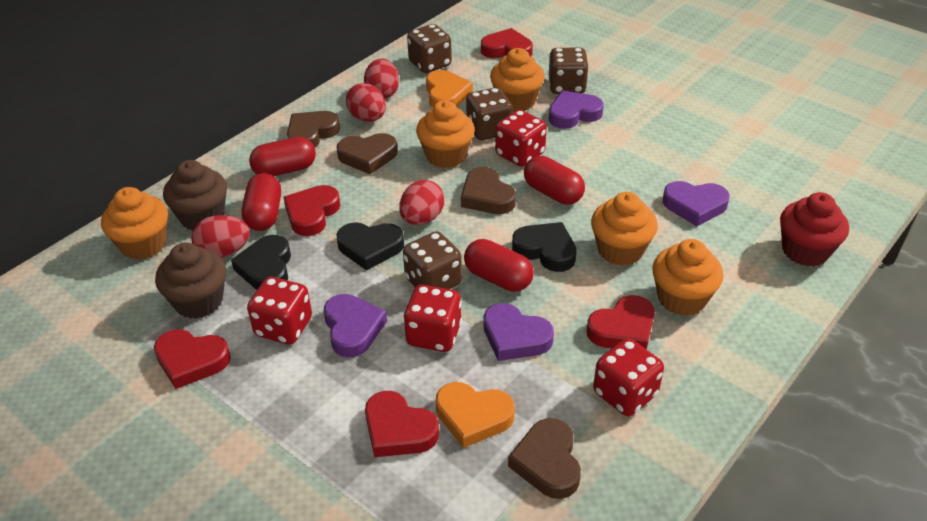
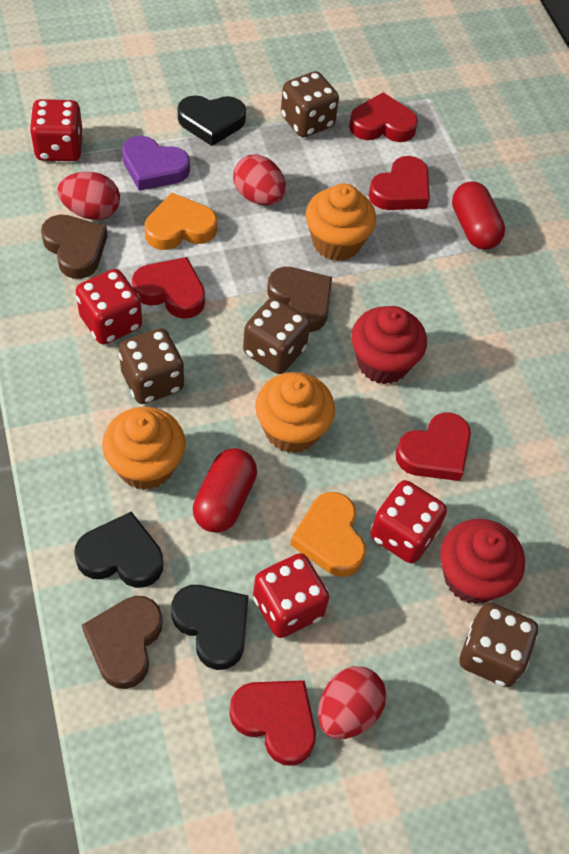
brown cupcake: 2 -> 0
brown heart: 4 -> 3
orange cupcake: 5 -> 3
purple heart: 4 -> 1
red capsule: 4 -> 2
red cupcake: 1 -> 2
red egg: 4 -> 3

